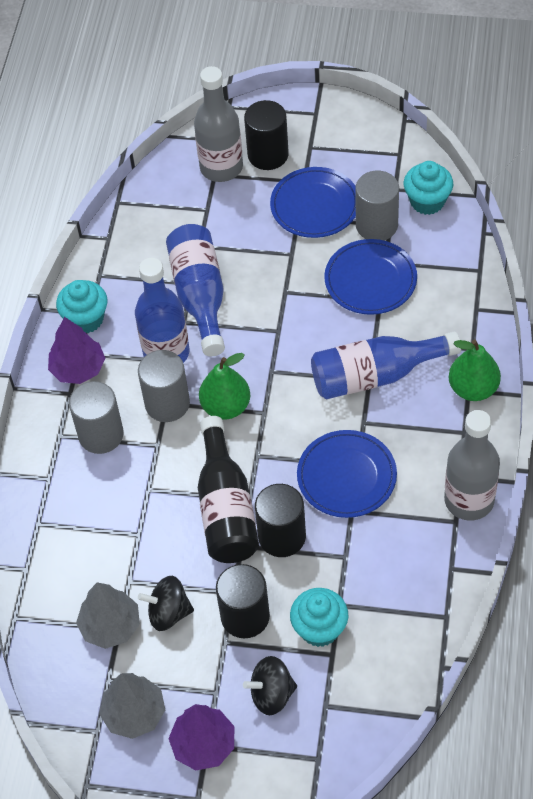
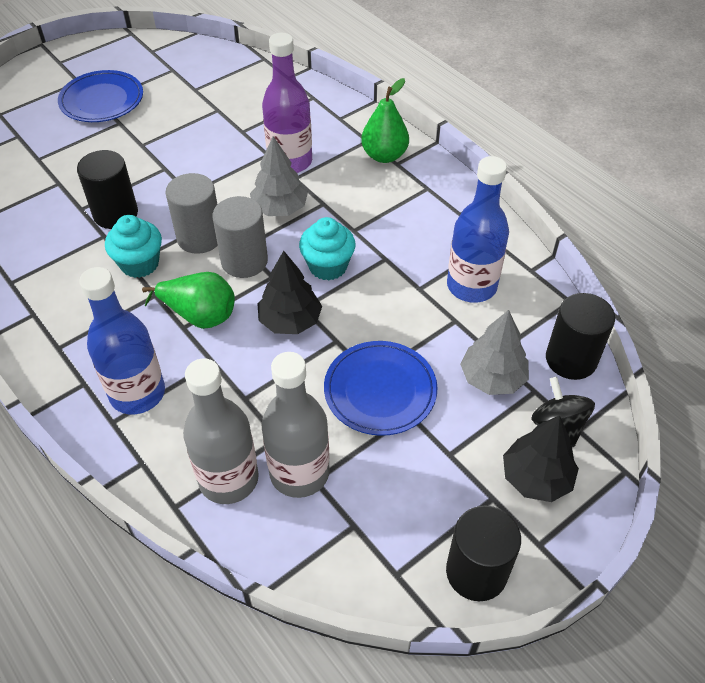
black bottle: 1 -> 0
black spinning top: 2 -> 1
black tree: 0 -> 2
blue bottle: 3 -> 2
blue plate: 3 -> 2
grey cylinder: 3 -> 2
purple bottle: 0 -> 1
purple tree: 2 -> 0
turquoise cupcake: 3 -> 2

